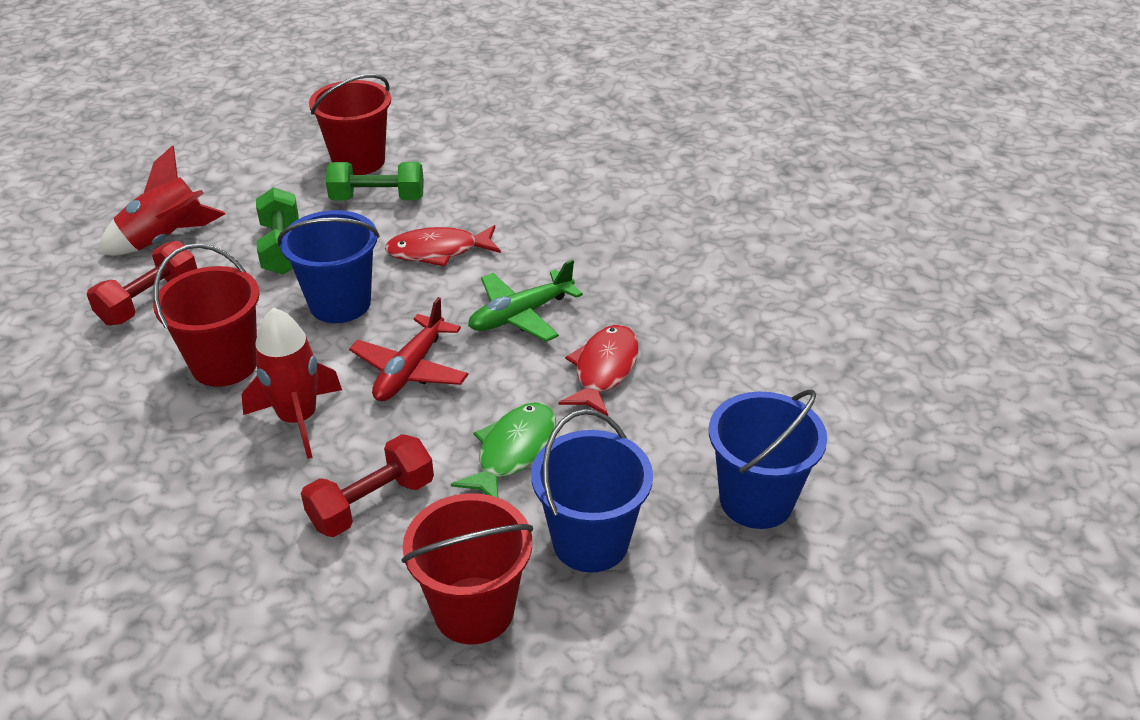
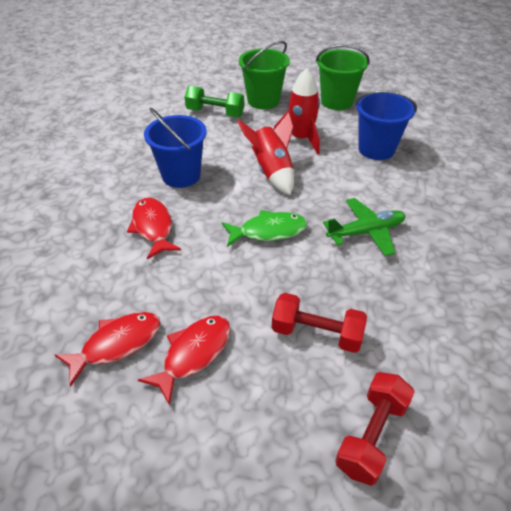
blue bucket: 3 -> 2
green bucket: 0 -> 2
green dumbbell: 2 -> 1
red bucket: 3 -> 0
red fish: 2 -> 3
red plane: 1 -> 0

